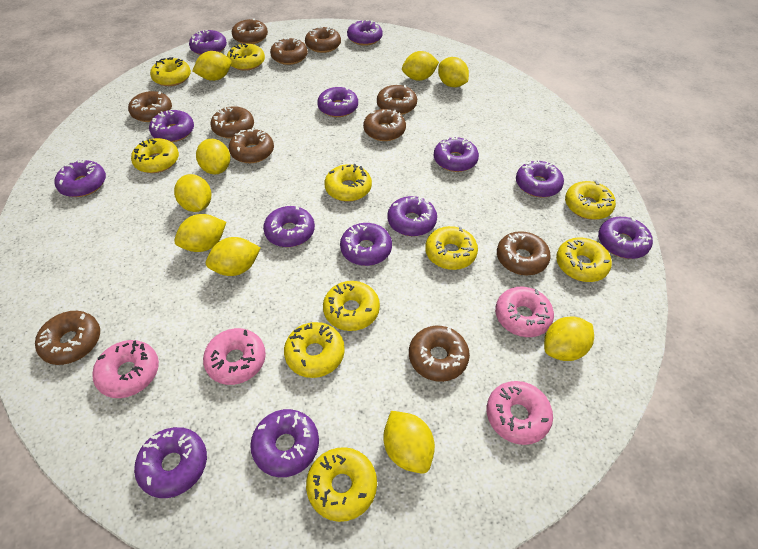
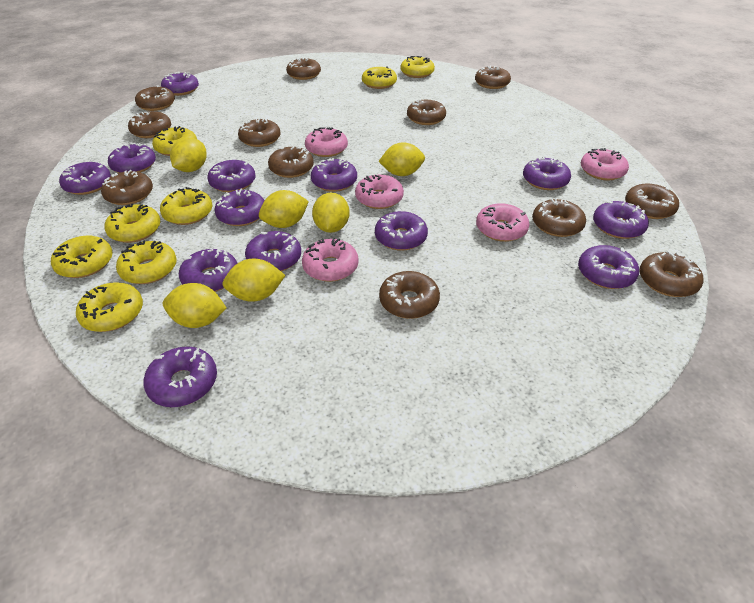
brown donut: 11 -> 12
pink donut: 4 -> 5
yellow donut: 10 -> 8
yellow lemon: 9 -> 6

